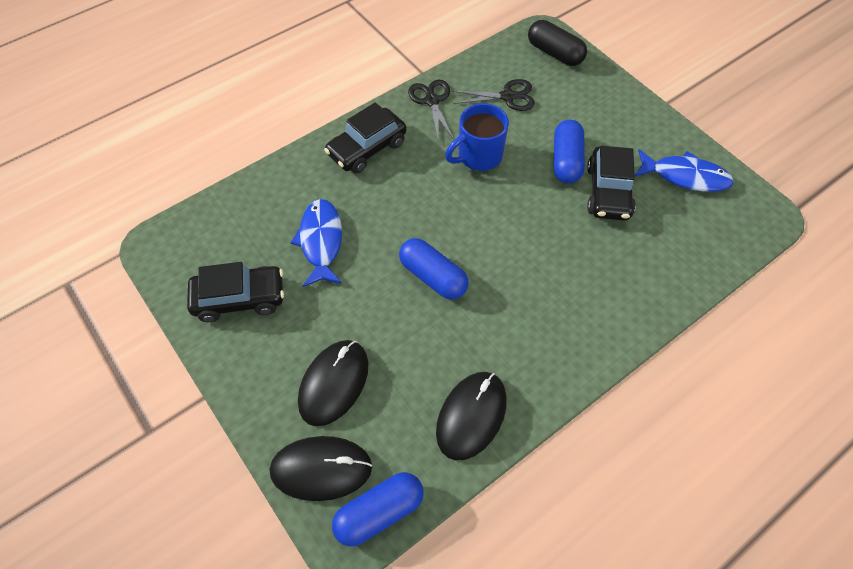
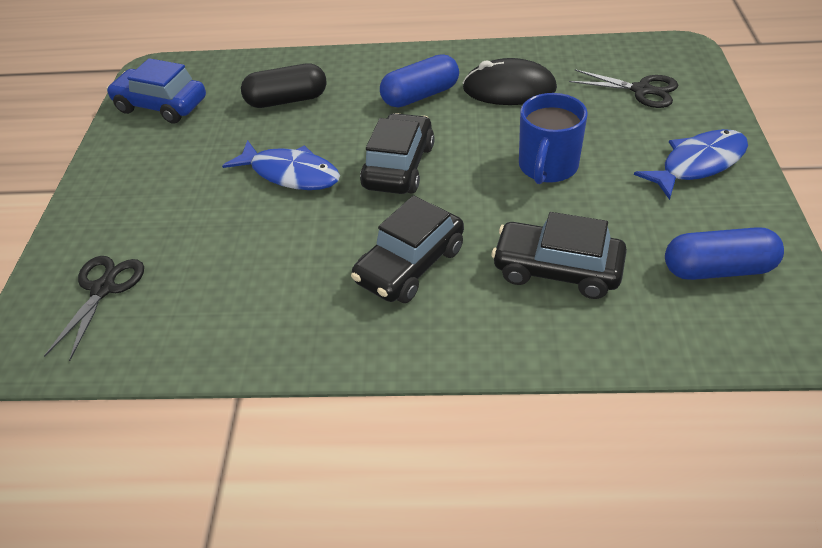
black mouse: 3 -> 1
blue capsule: 3 -> 2
blue car: 0 -> 1

